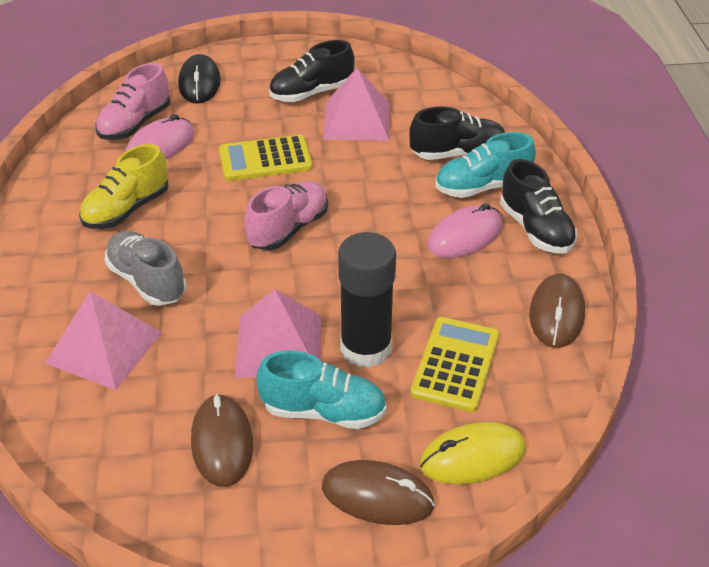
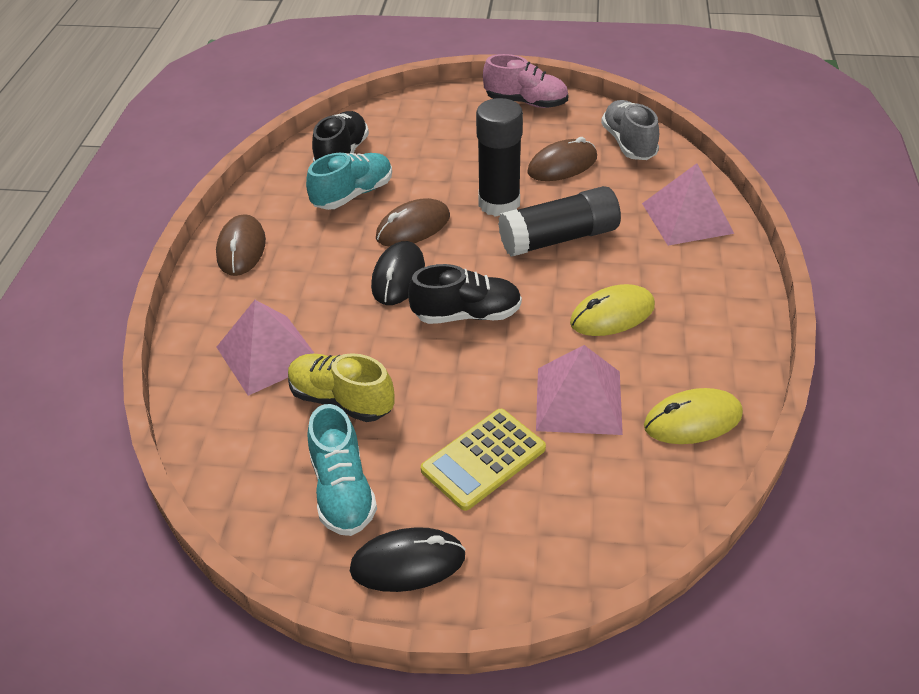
black glue stick: 1 -> 2
black mouse: 1 -> 2
black shoe: 3 -> 2
pink mouse: 2 -> 0
pink shoe: 2 -> 1
yellow calculator: 2 -> 1
yellow mouse: 1 -> 2

